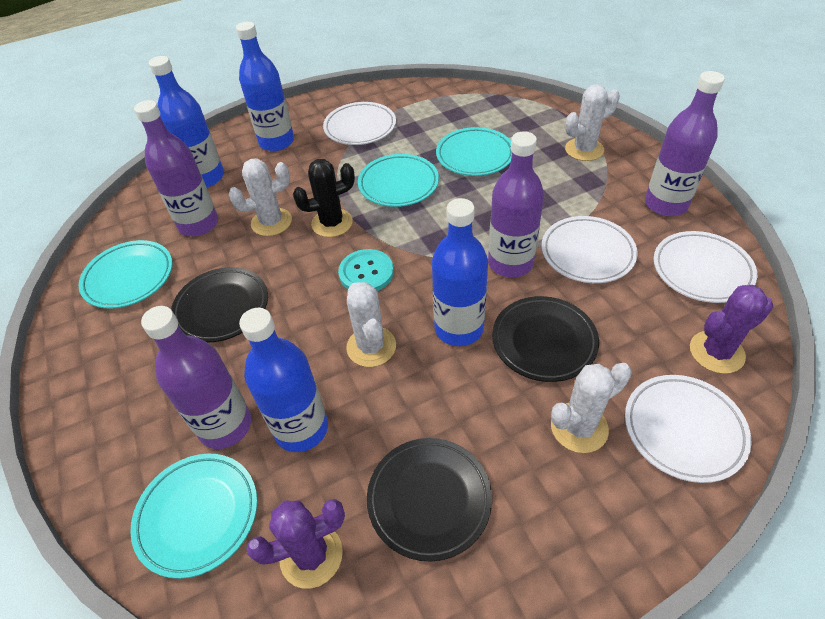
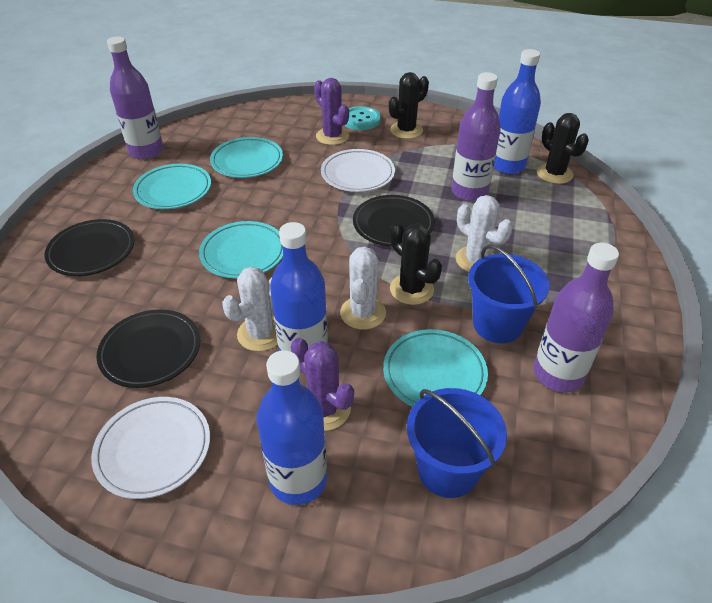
black cactus: 1 -> 3
blue bottle: 4 -> 3
blue bucket: 0 -> 2
purple bottle: 4 -> 3
white cactus: 4 -> 3
white plate: 4 -> 2

